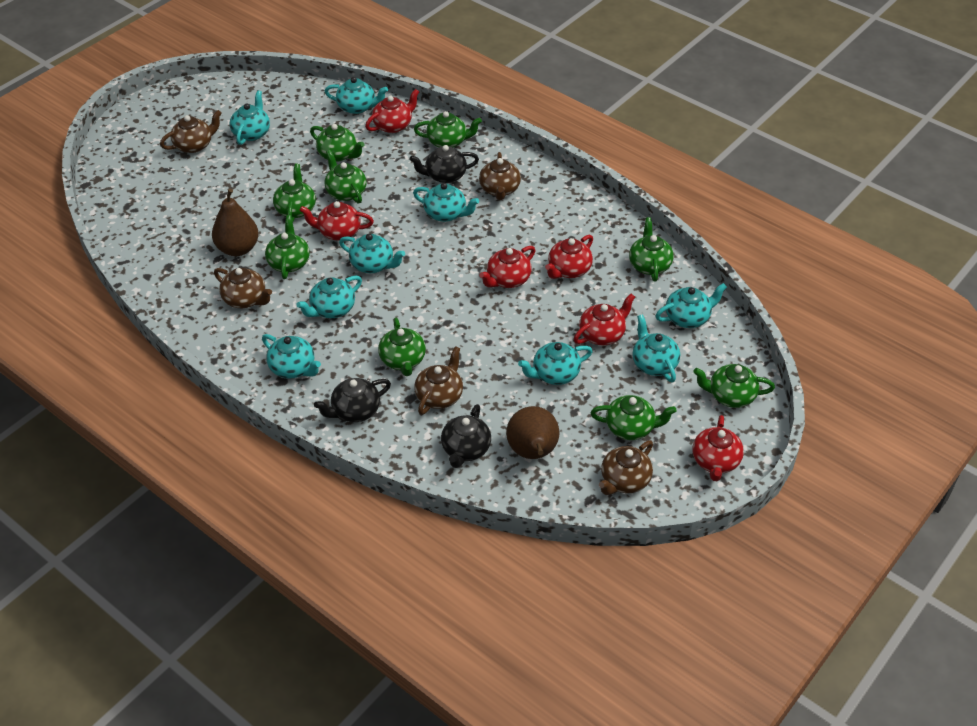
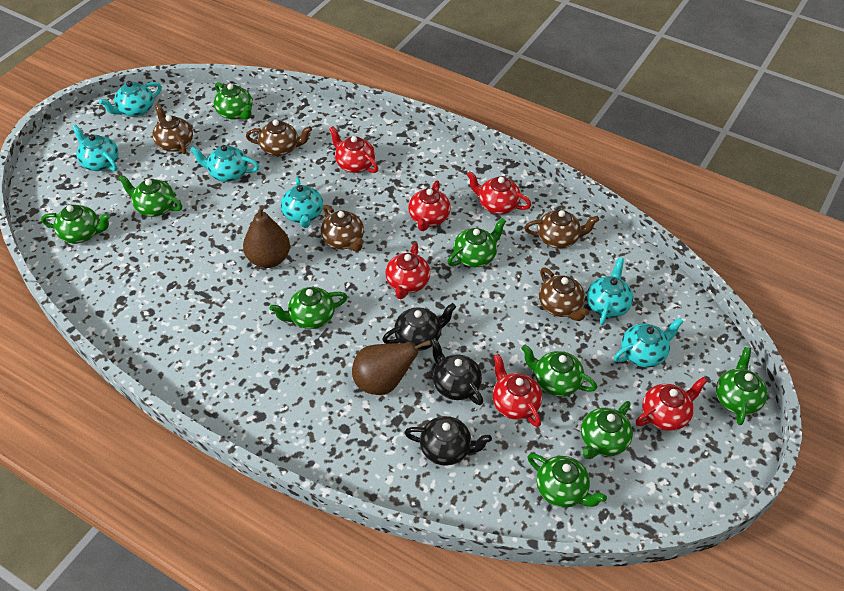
turquoise teapot: 9 -> 6

